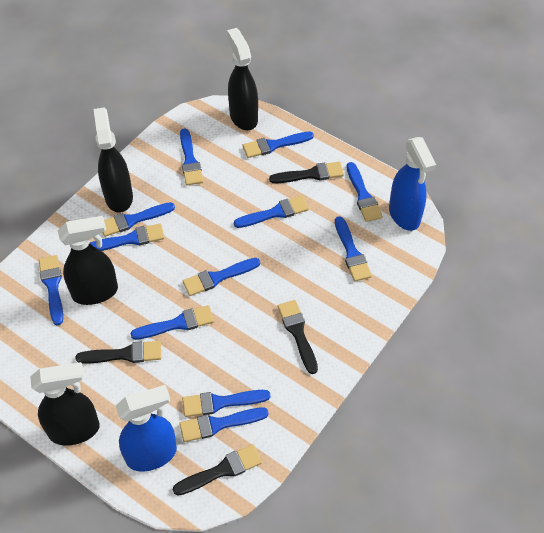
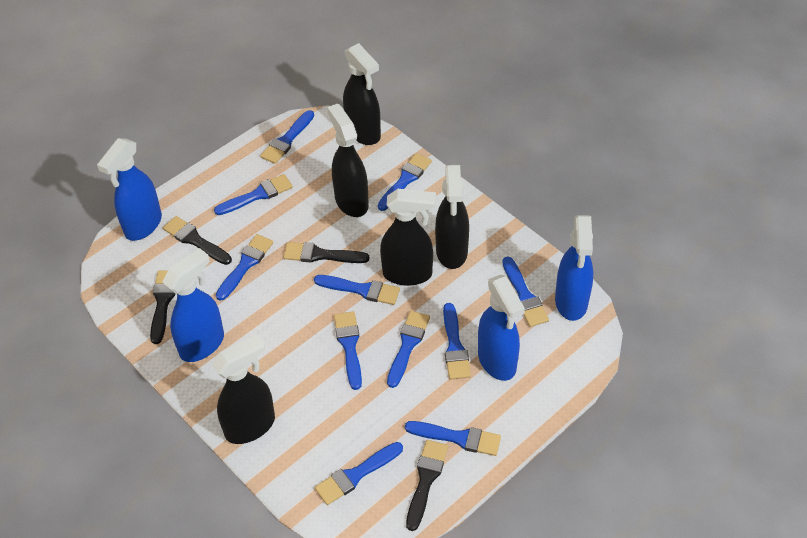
black spray bottle: 4 -> 5
blue brush: 12 -> 11
blue spray bottle: 2 -> 4

